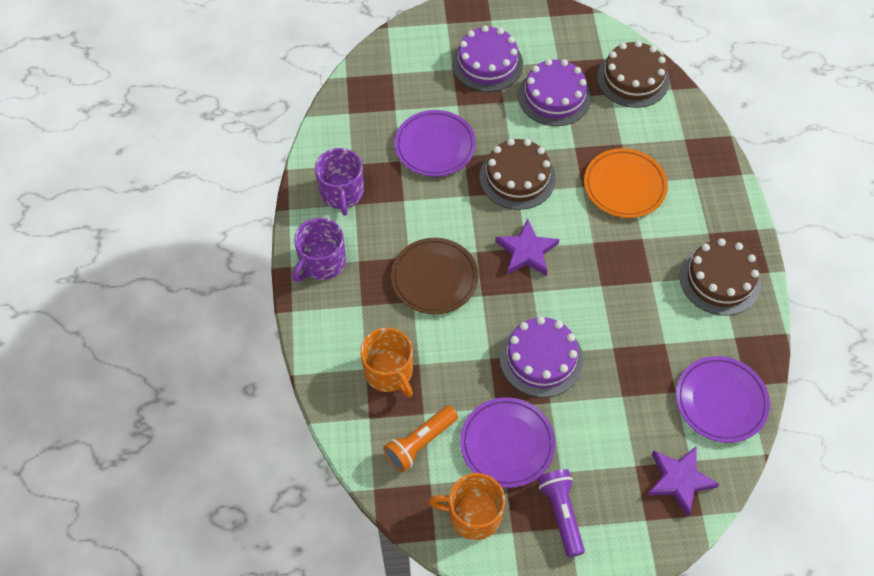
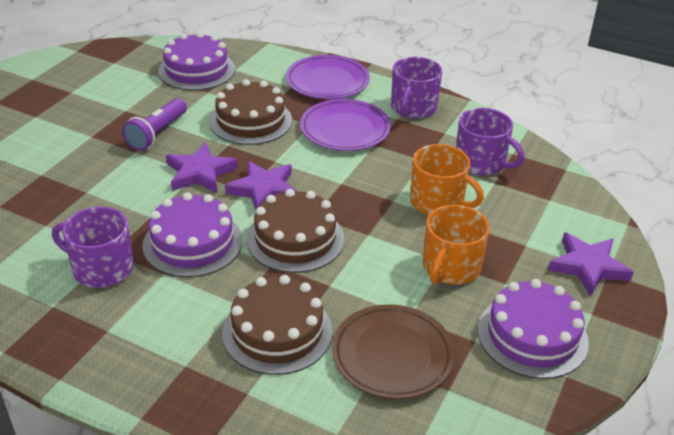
orange flashlight: 1 -> 0
orange plate: 1 -> 0
purple mug: 2 -> 3
purple plate: 3 -> 2
purple star: 2 -> 3

